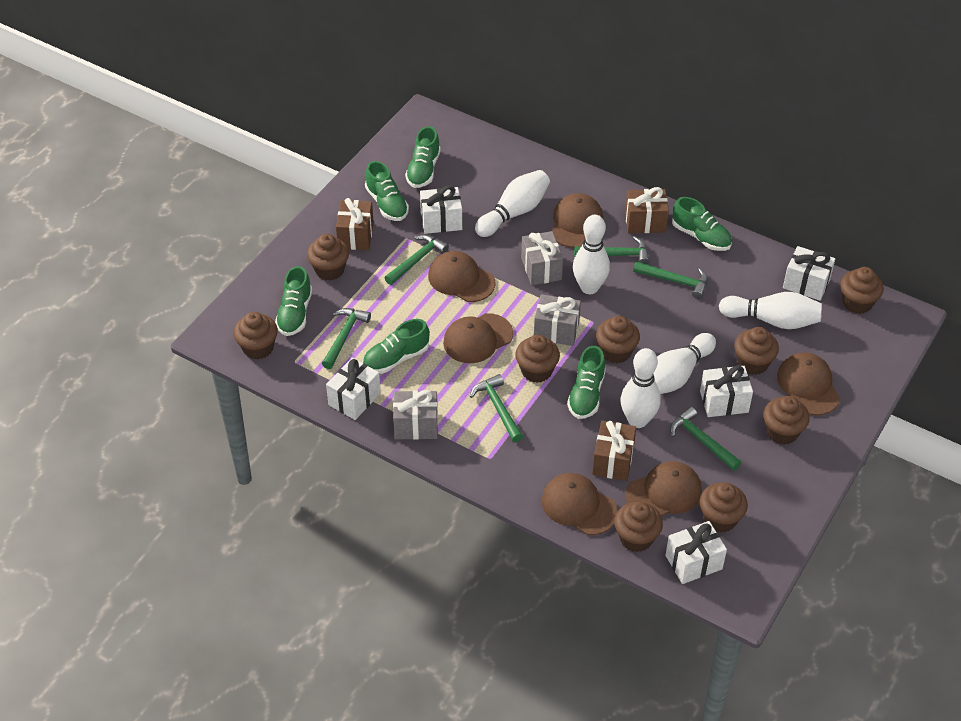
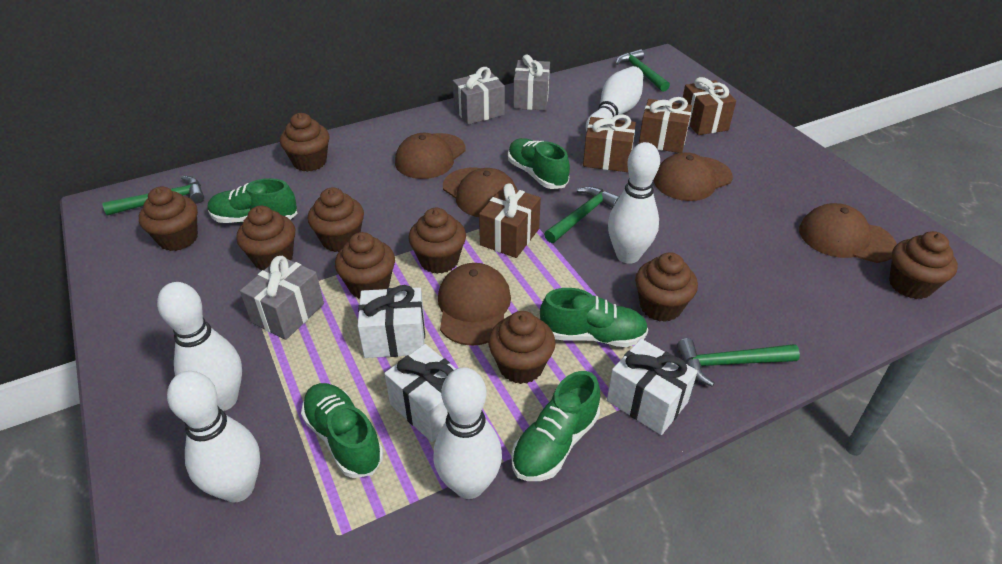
brown cap: 6 -> 5
brown gift: 3 -> 4
green hammer: 6 -> 4
green shoe: 6 -> 5
white gift: 5 -> 3

